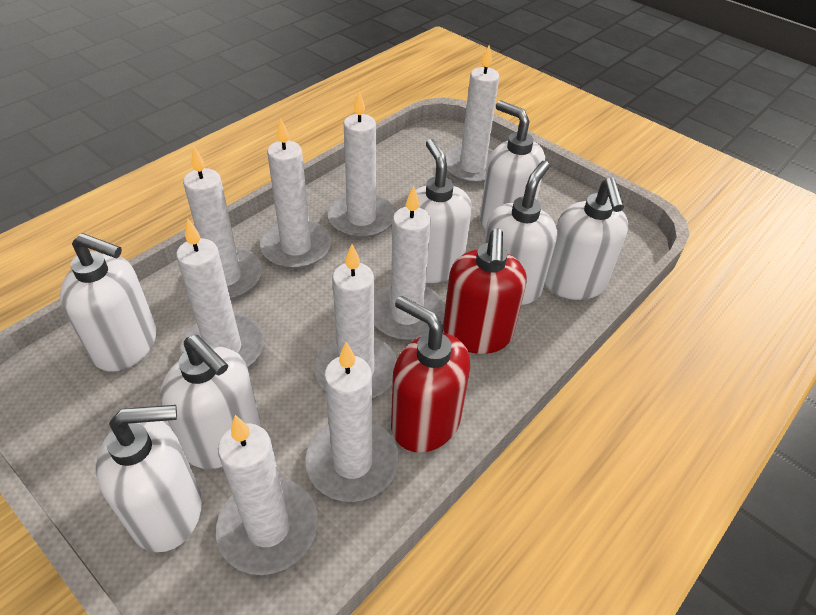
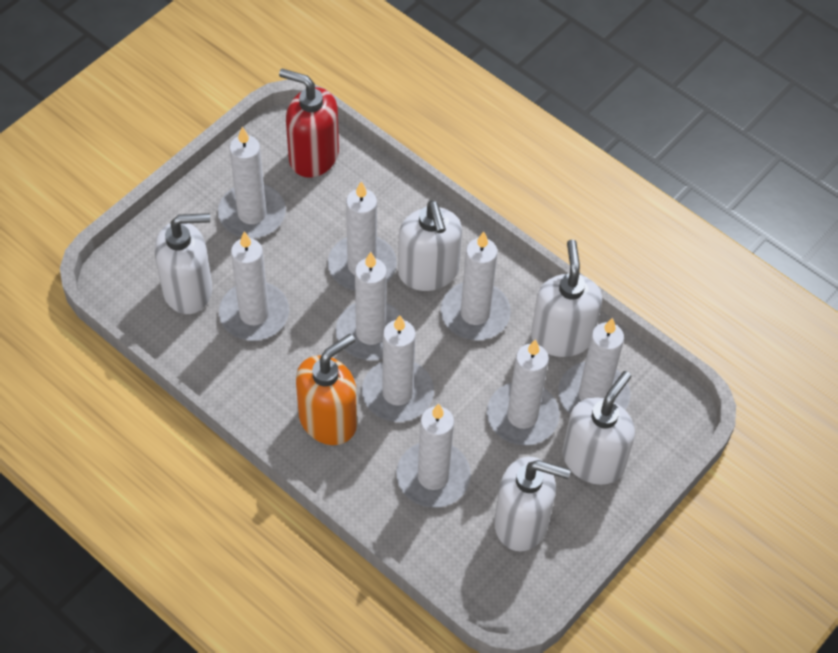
orange soap dispenser: 0 -> 1
red soap dispenser: 2 -> 1
white soap dispenser: 7 -> 5

